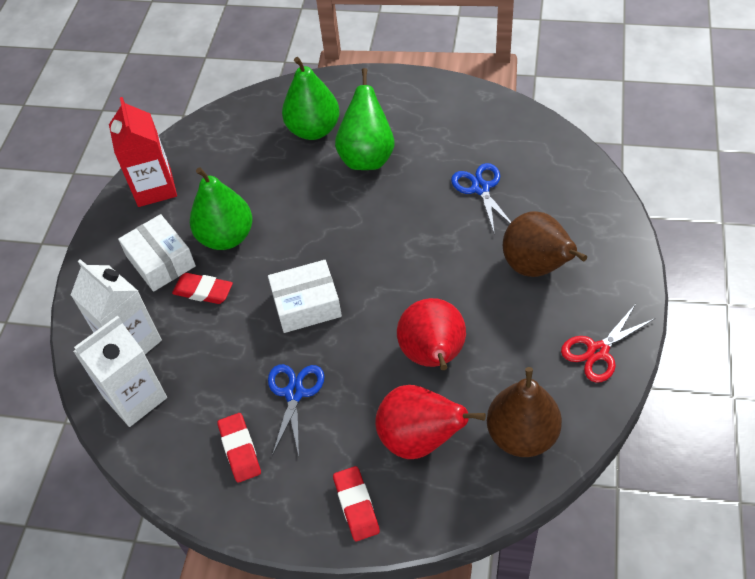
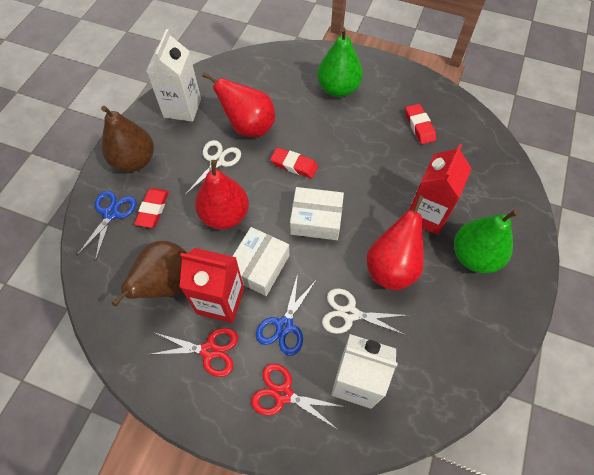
green pear: 3 -> 2
red carton: 1 -> 2
red pear: 2 -> 3
red scissors: 1 -> 2
white scissors: 0 -> 2

